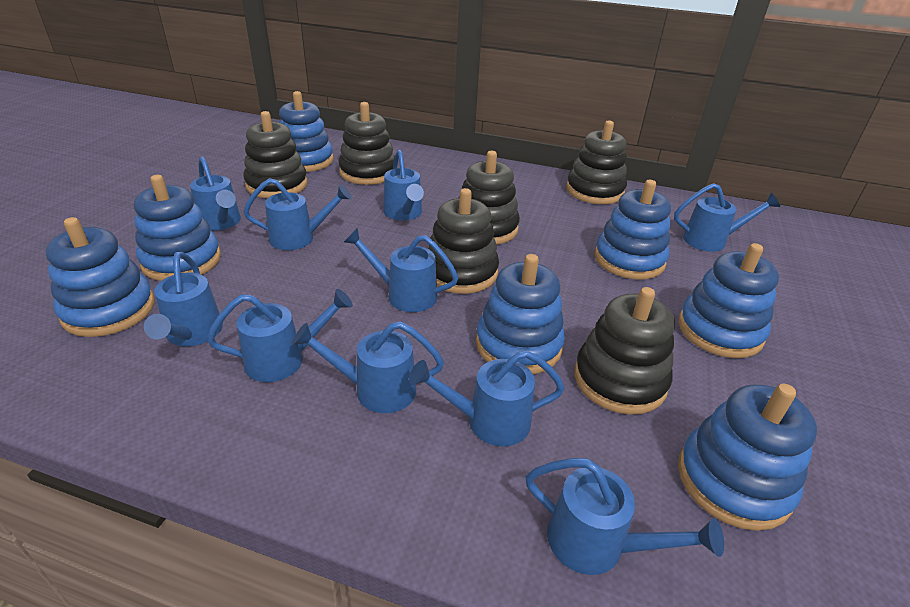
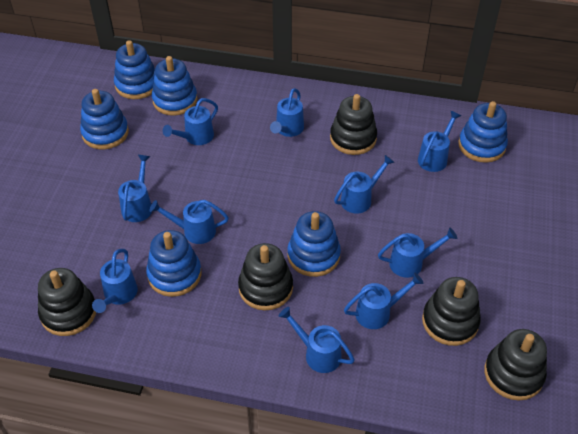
black stacking toy: 6 -> 5
blue stacking toy: 7 -> 6

